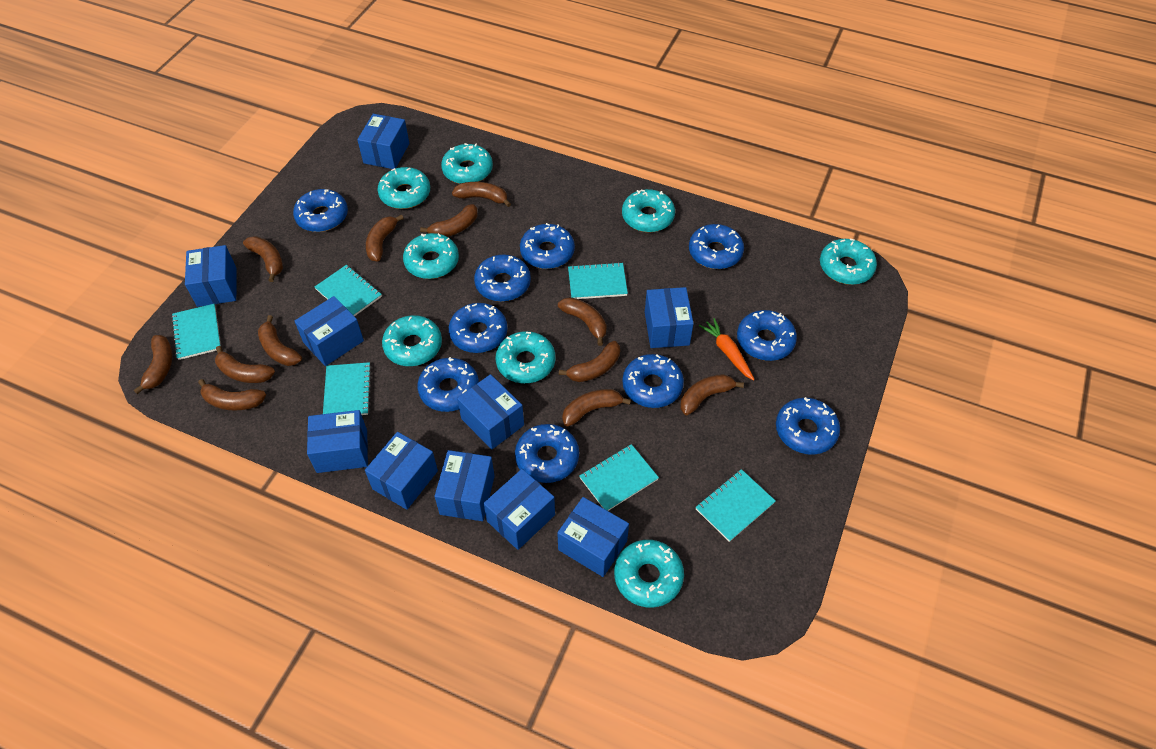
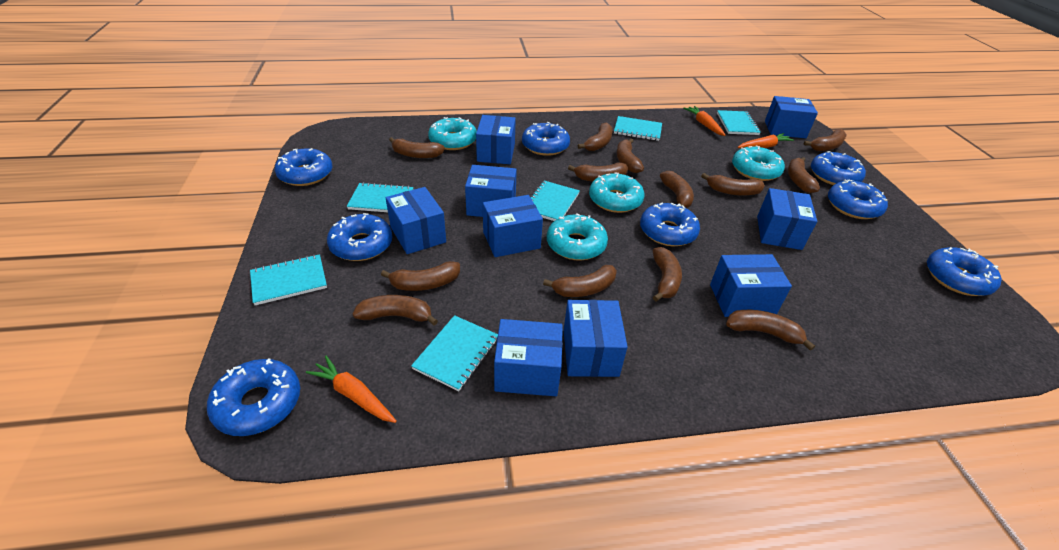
blue box: 10 -> 9
blue donut: 10 -> 8
brown banana: 12 -> 13
orange carrot: 1 -> 3
turquoise donut: 8 -> 4

